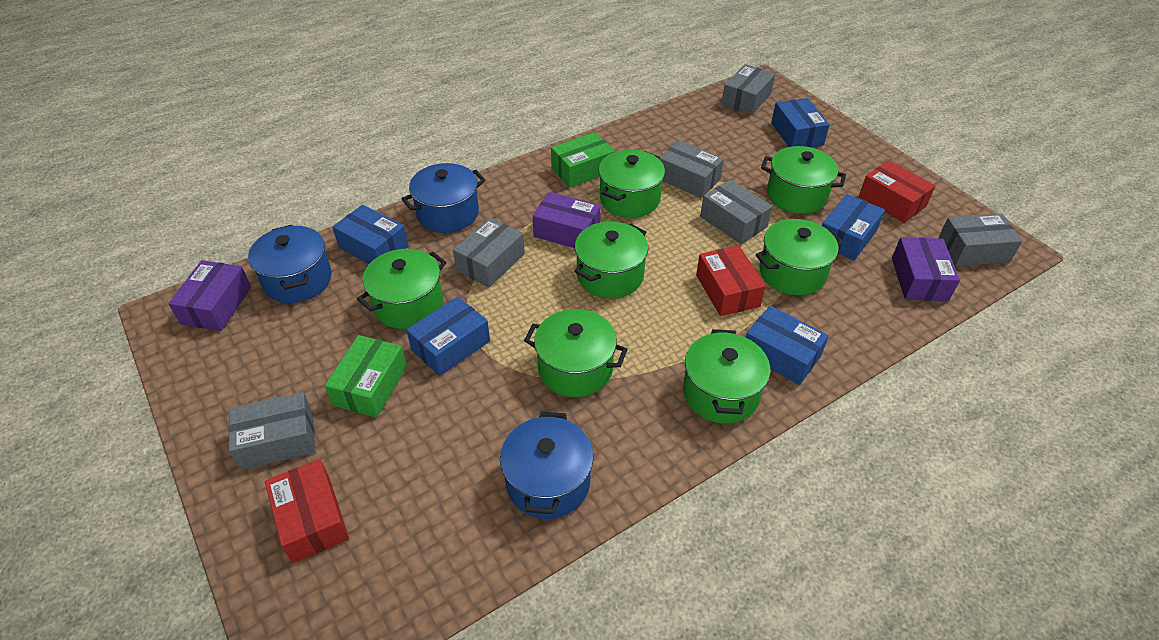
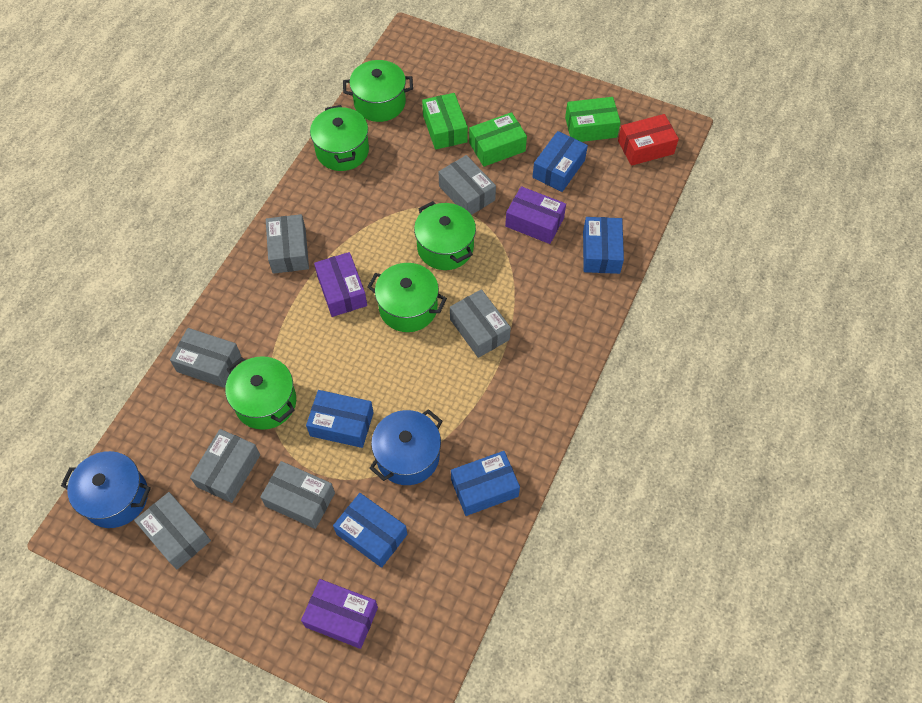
blue pot: 3 -> 2
green box: 2 -> 3
green pot: 7 -> 5
grey box: 6 -> 7
red box: 3 -> 1

